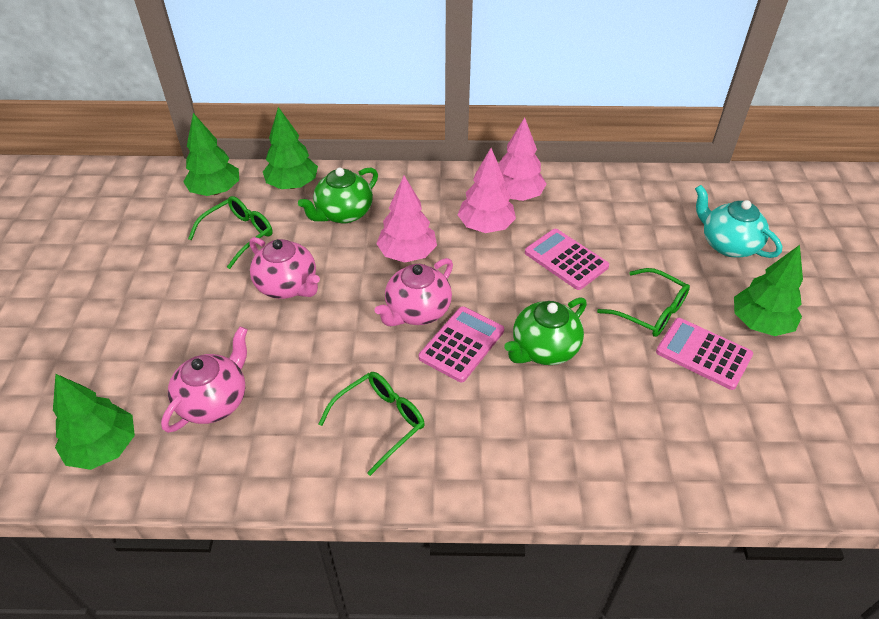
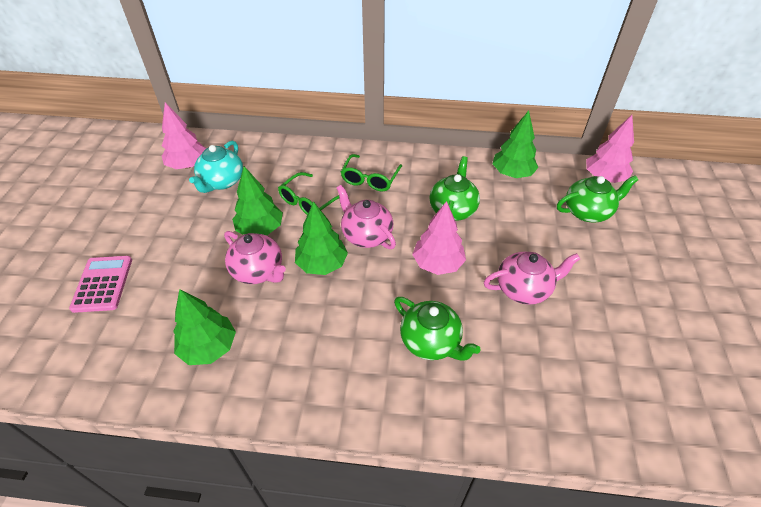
green glasses: 3 -> 2
green teapot: 2 -> 3
pink calculator: 3 -> 1

